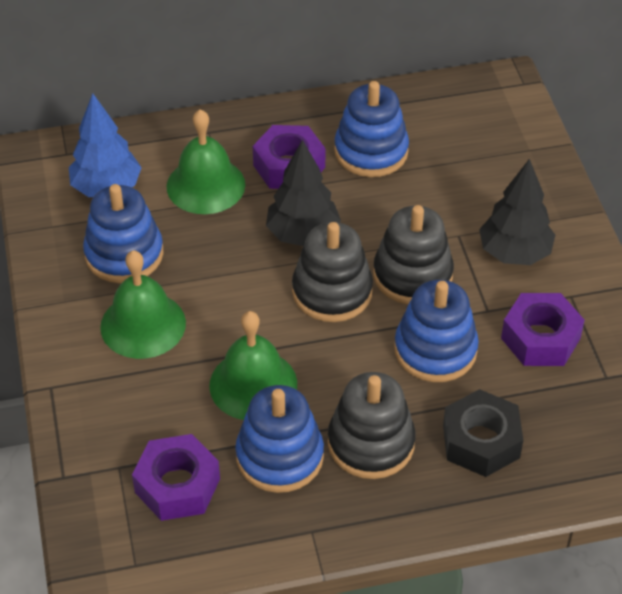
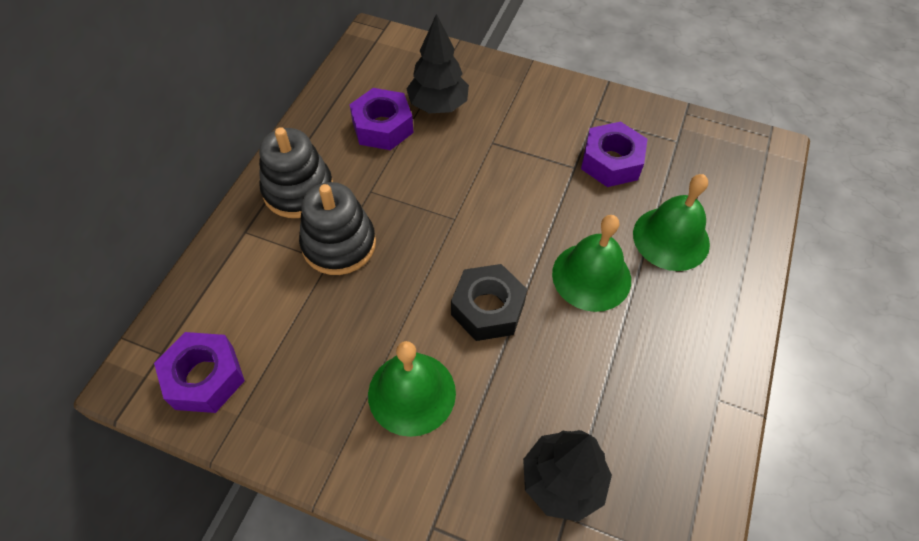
black stacking toy: 3 -> 2
blue stacking toy: 4 -> 0
blue tree: 1 -> 0

